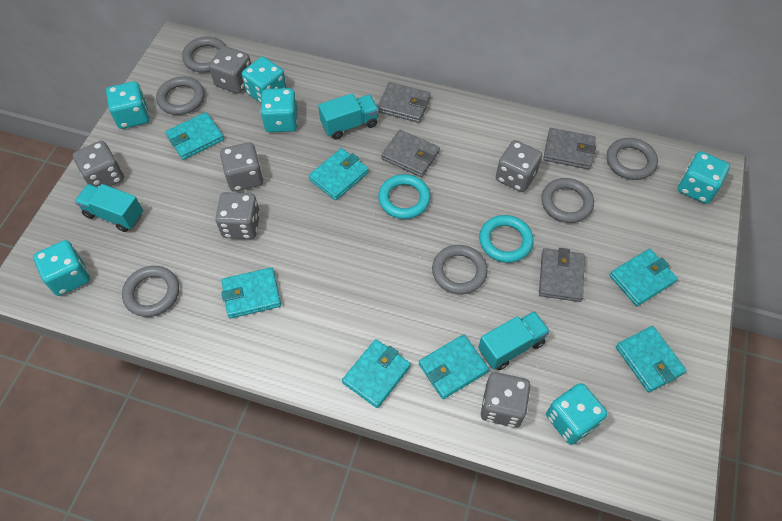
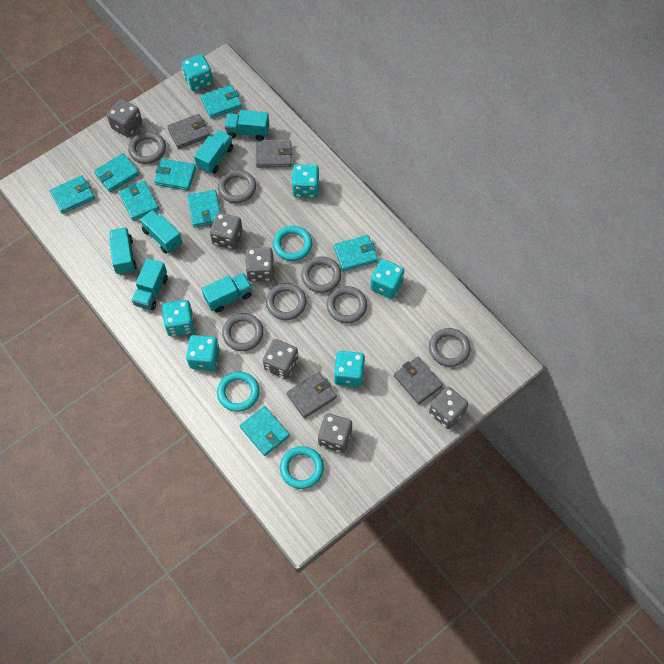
grey ring: 6 -> 7
turquoise ring: 2 -> 3
turquoise truck: 3 -> 6
turquoise wallet: 7 -> 8

